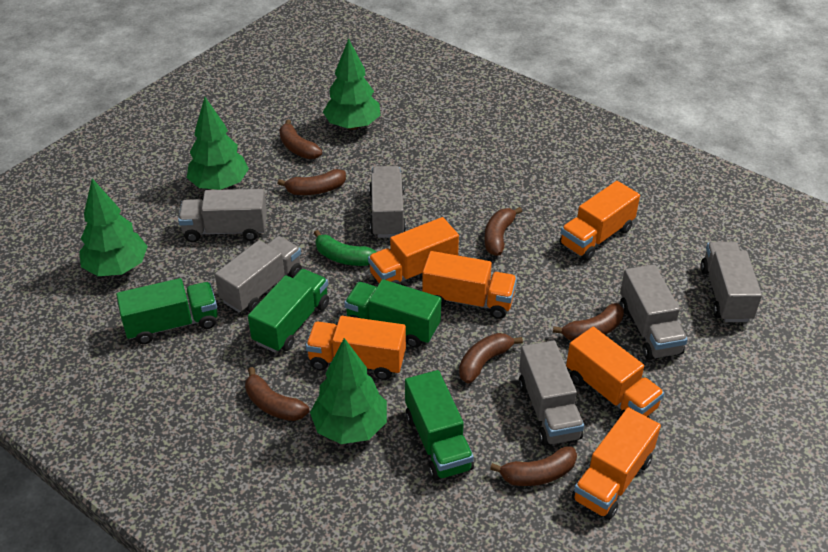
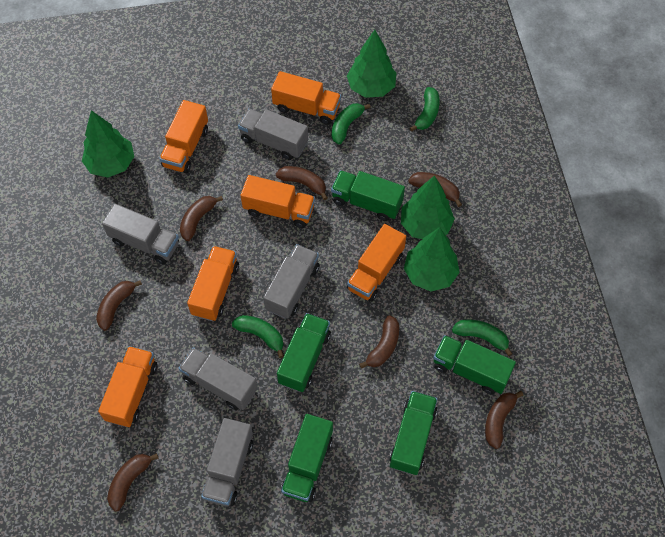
green banana: 1 -> 4
green truck: 4 -> 5
grey truck: 6 -> 5

